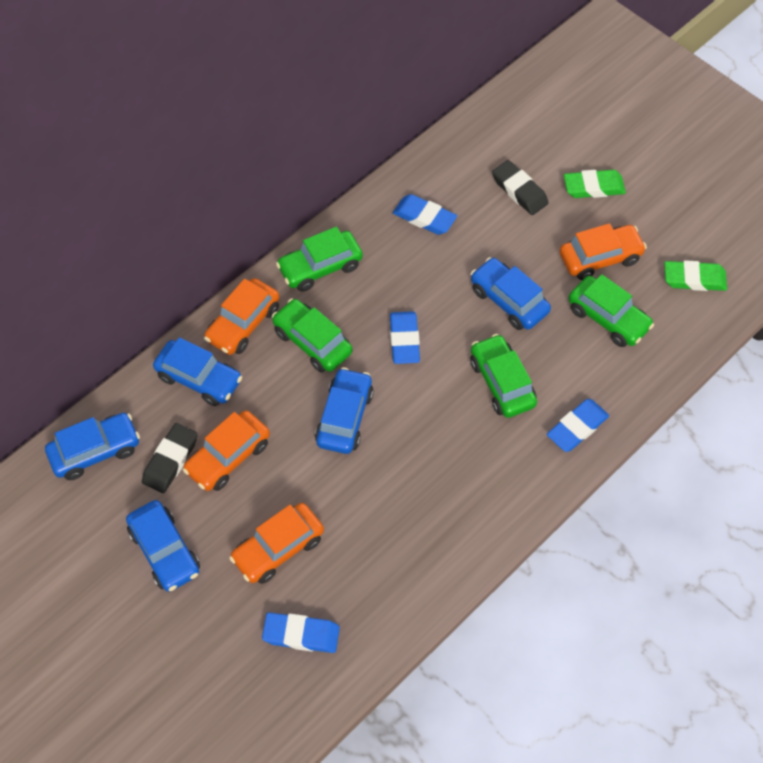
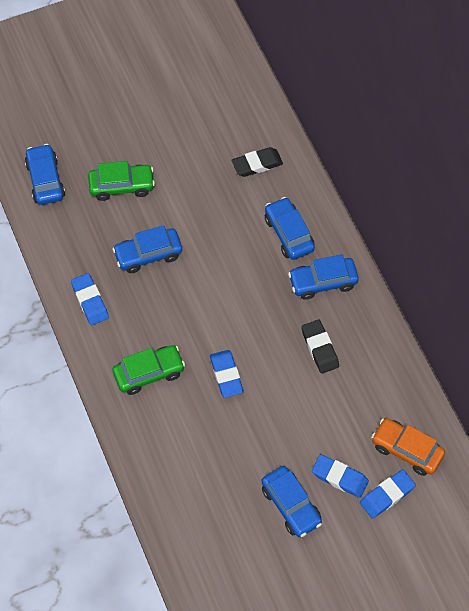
green car: 4 -> 2
green eraser: 2 -> 0
orange car: 4 -> 1

